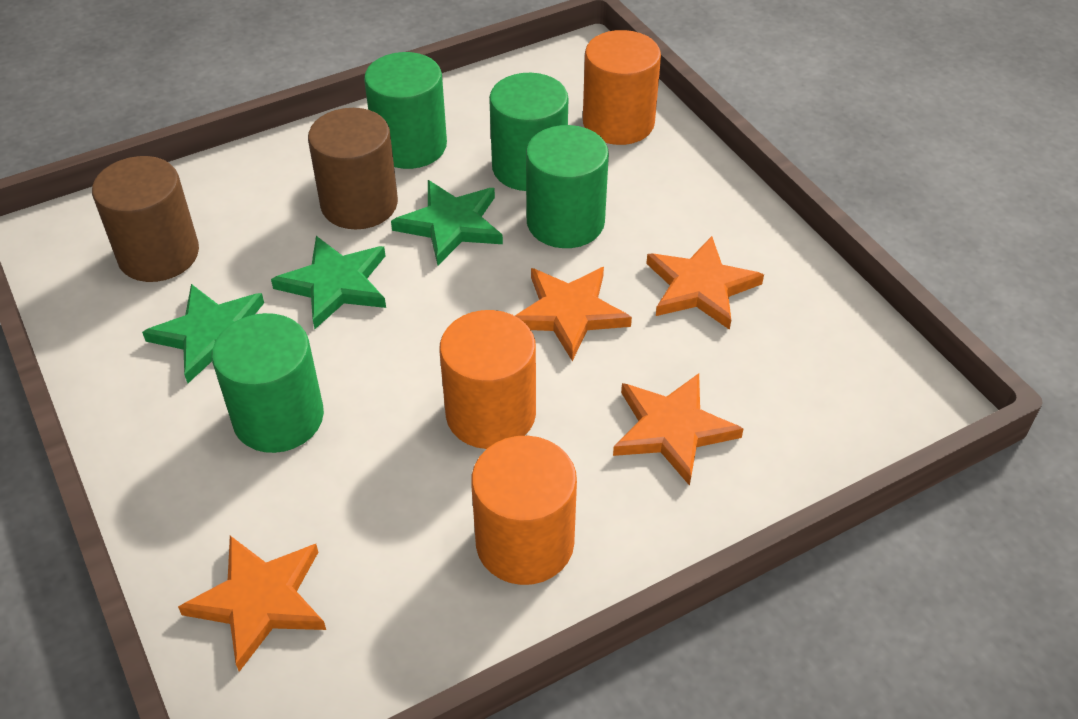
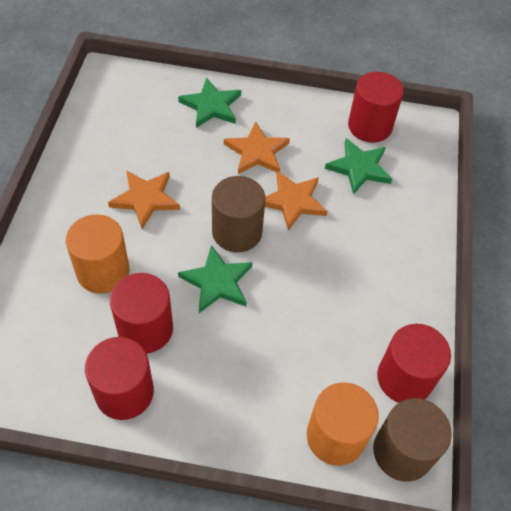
green cylinder: 4 -> 0
orange cylinder: 3 -> 2
orange star: 4 -> 3
red cylinder: 0 -> 4

